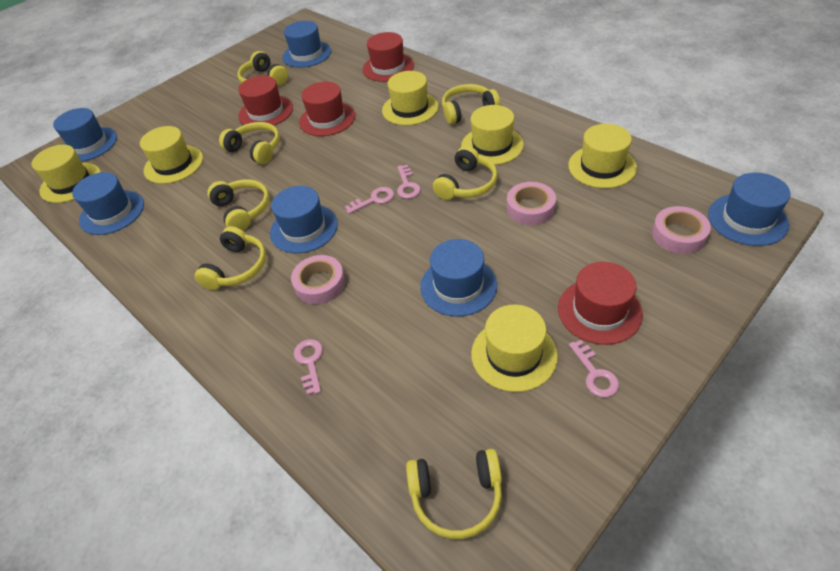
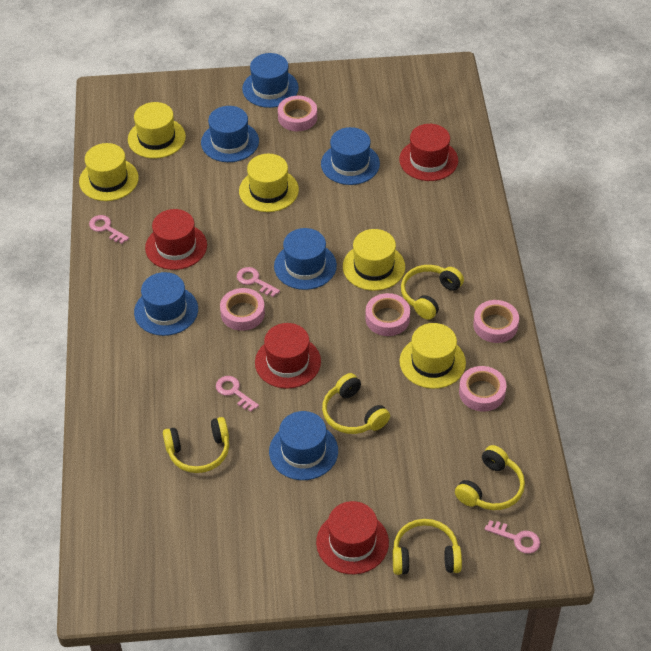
pink tape: 3 -> 5
yellow hat: 6 -> 5
yellow headphones: 7 -> 5

